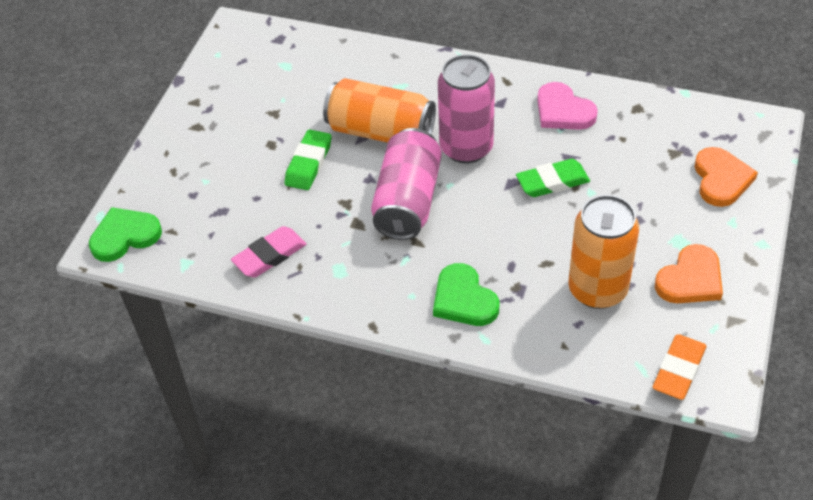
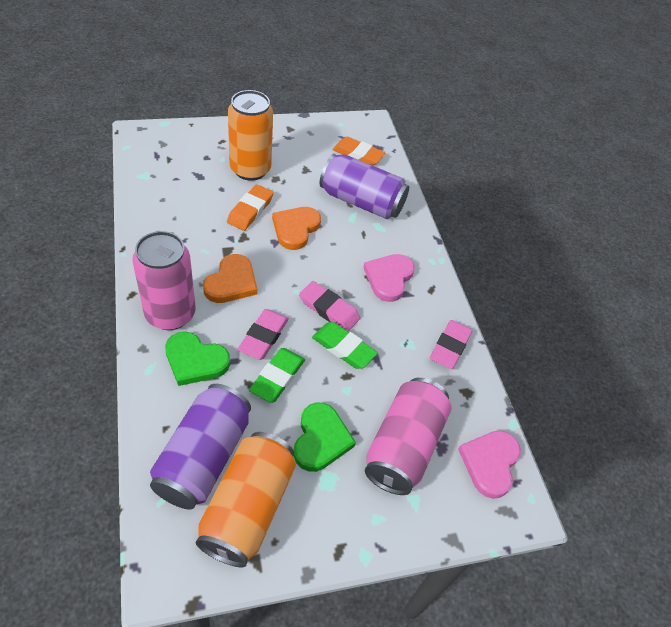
orange eraser: 1 -> 2
pink eraser: 1 -> 3
pink heart: 1 -> 2
purple can: 0 -> 2

